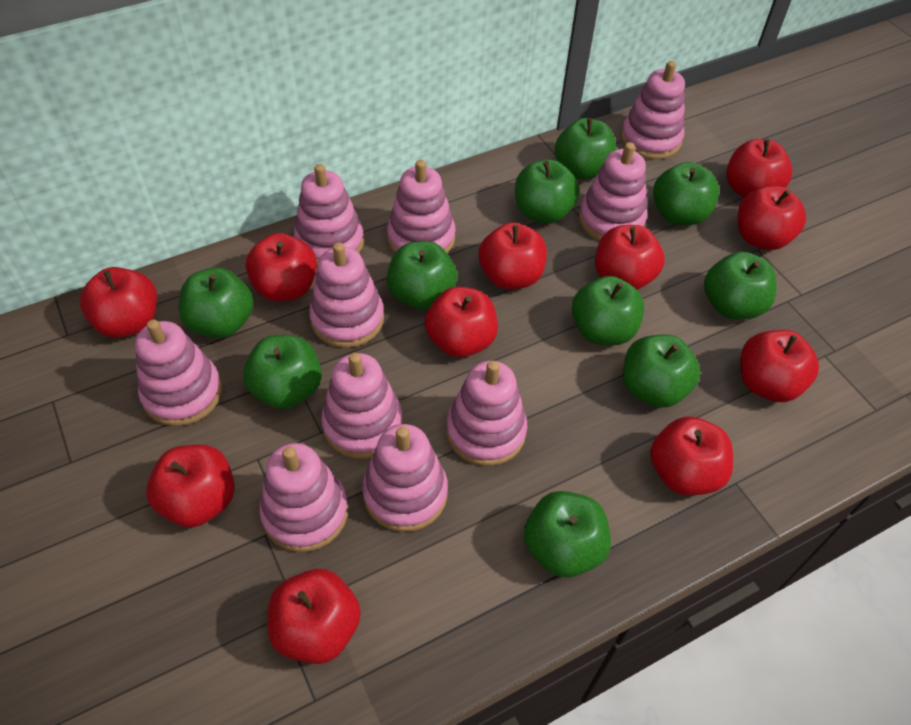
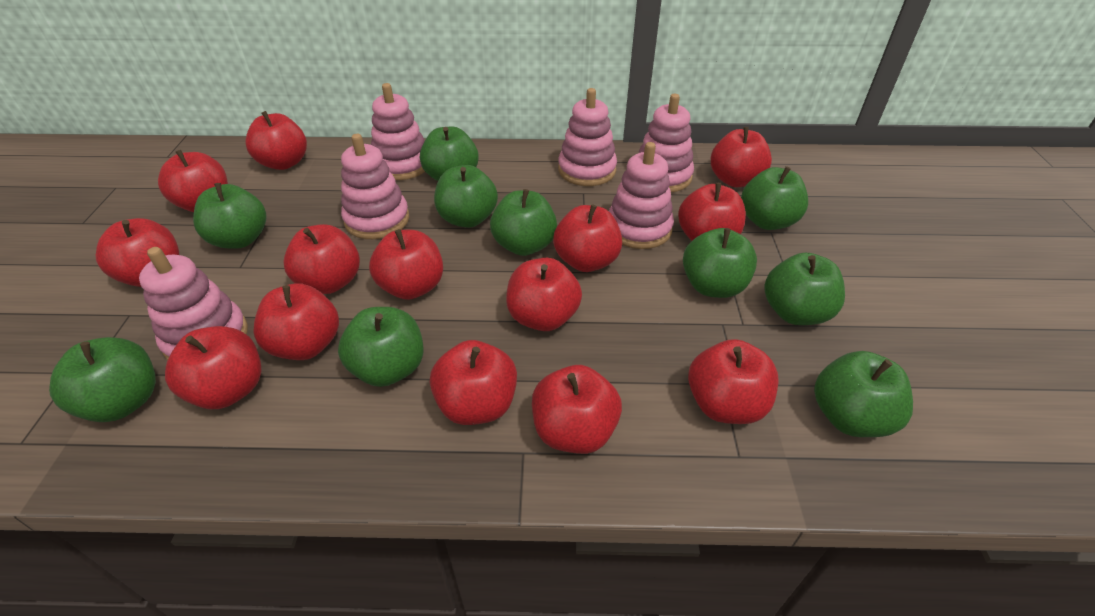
pink stacking toy: 10 -> 6
red apple: 11 -> 14

